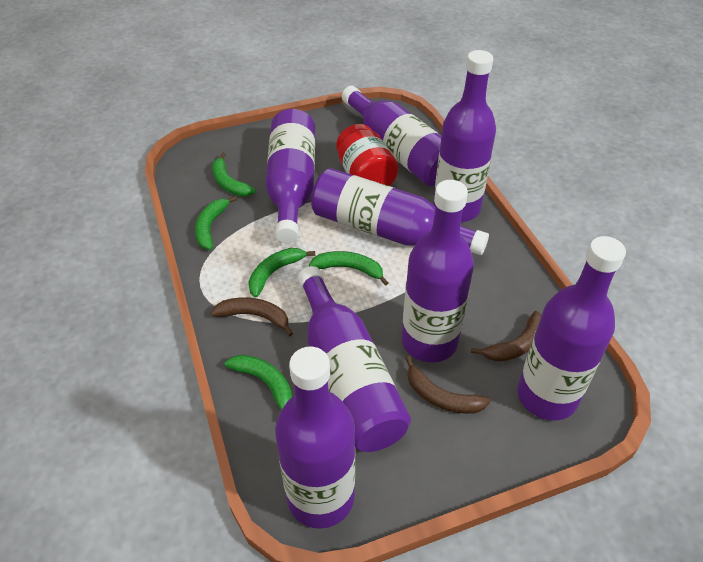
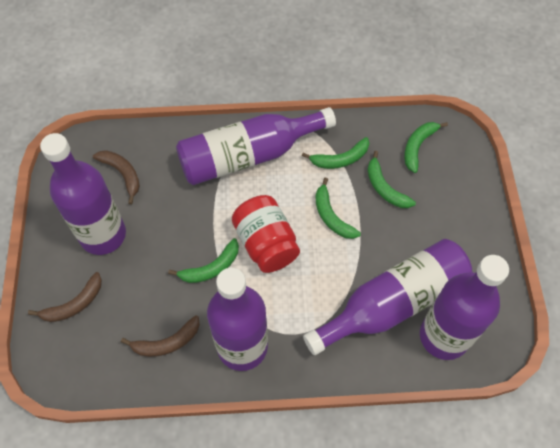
purple bottle: 8 -> 5

